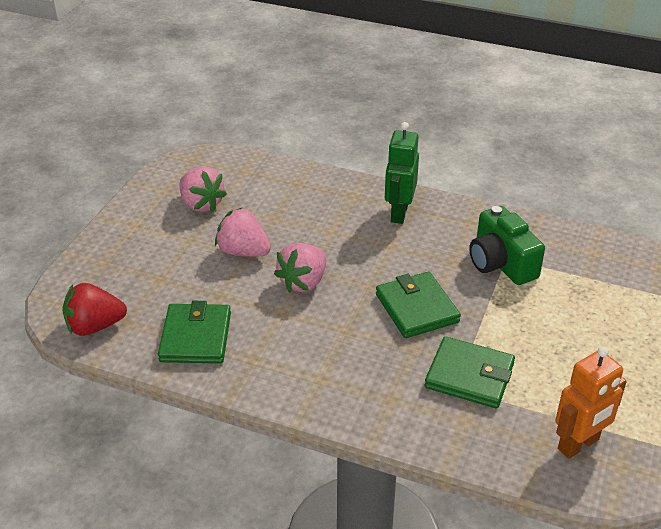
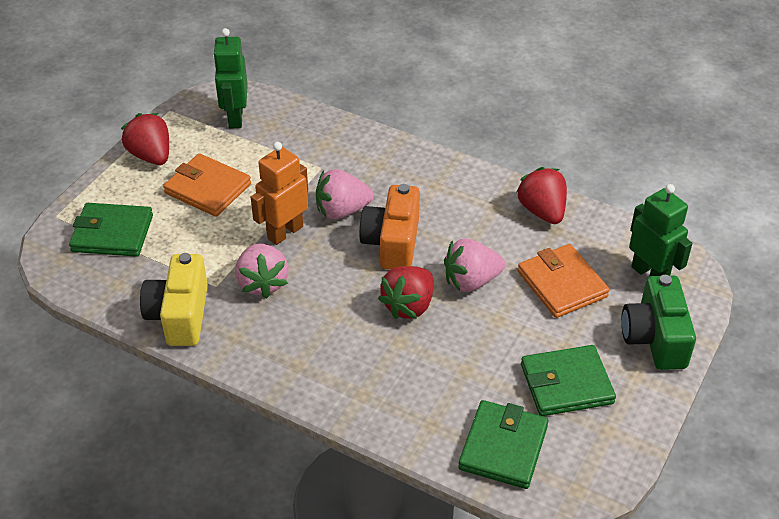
green robot: 1 -> 2
orange camera: 0 -> 1
orange wallet: 0 -> 2
red strawberry: 1 -> 3
yellow camera: 0 -> 1

